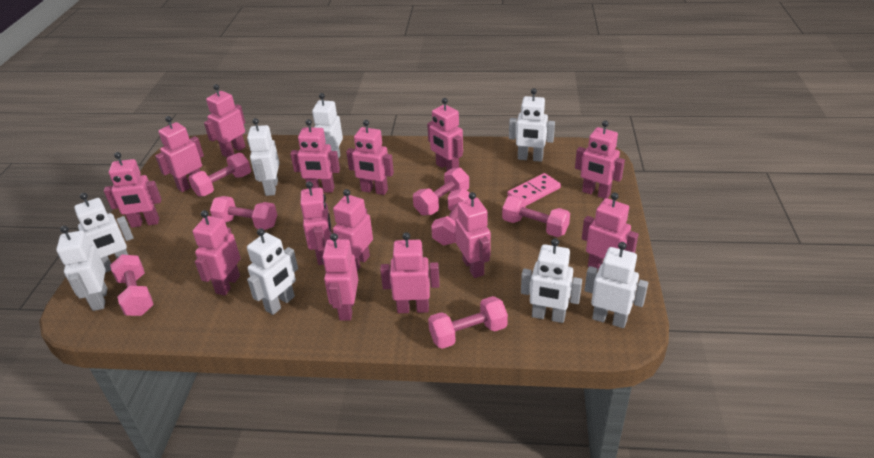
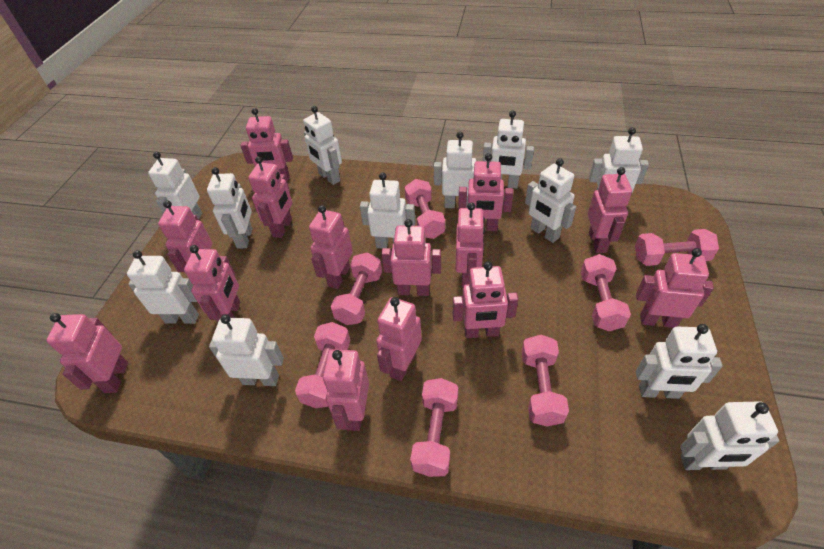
pink domino: 1 -> 0
white robot: 8 -> 12

